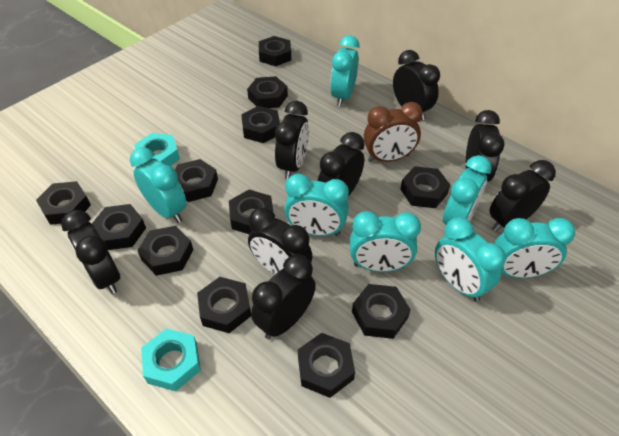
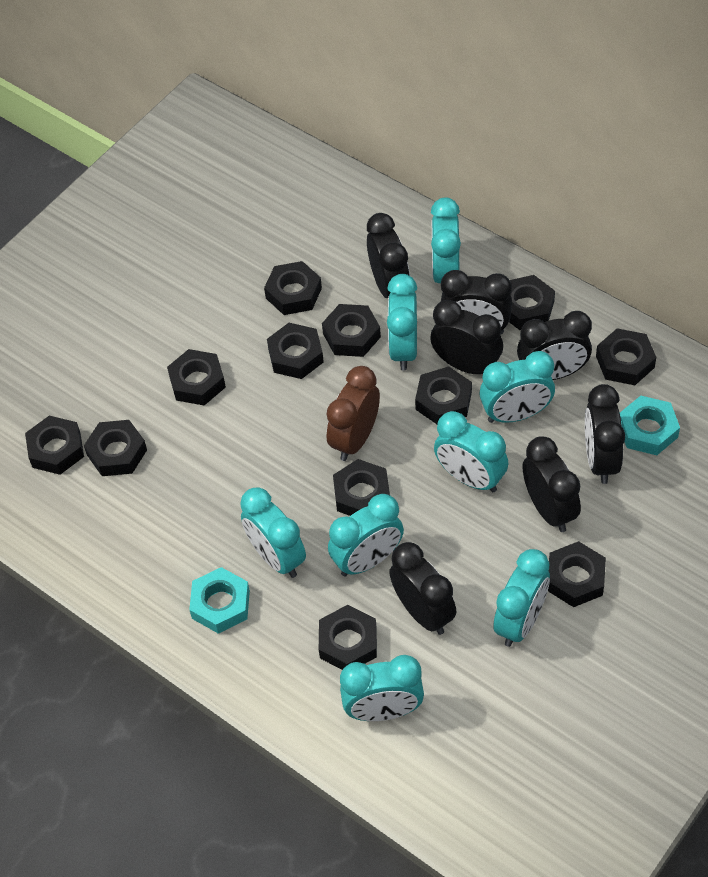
black clock: 8 -> 7
turquoise clock: 7 -> 8

